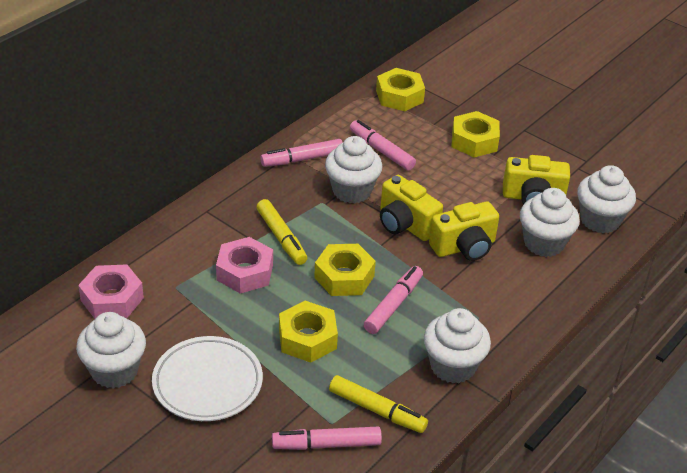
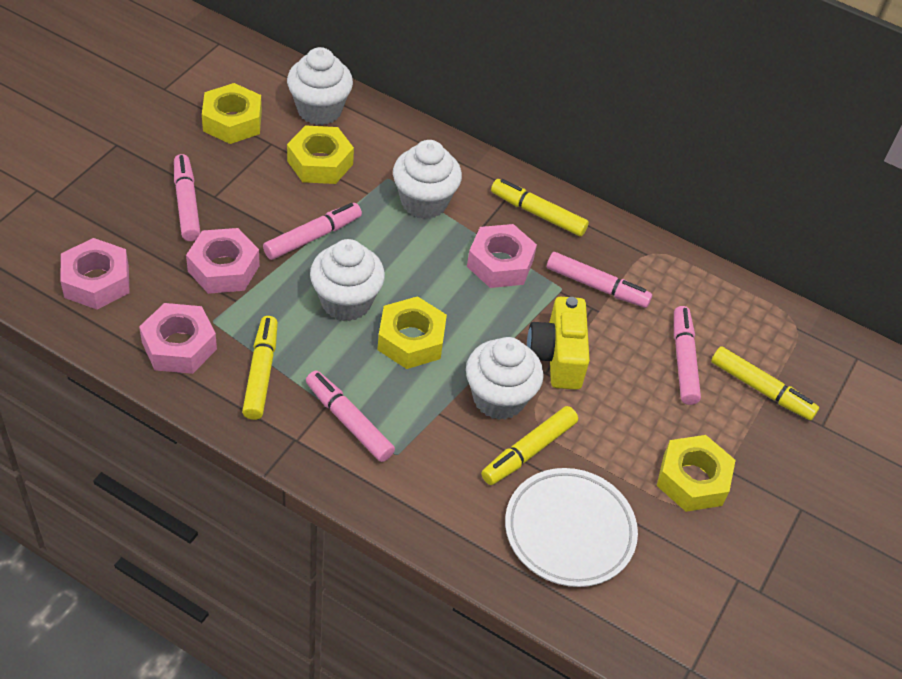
pink marker: 4 -> 5
pink nut: 2 -> 4
white cupcake: 5 -> 4
yellow camera: 3 -> 1
yellow marker: 2 -> 4

